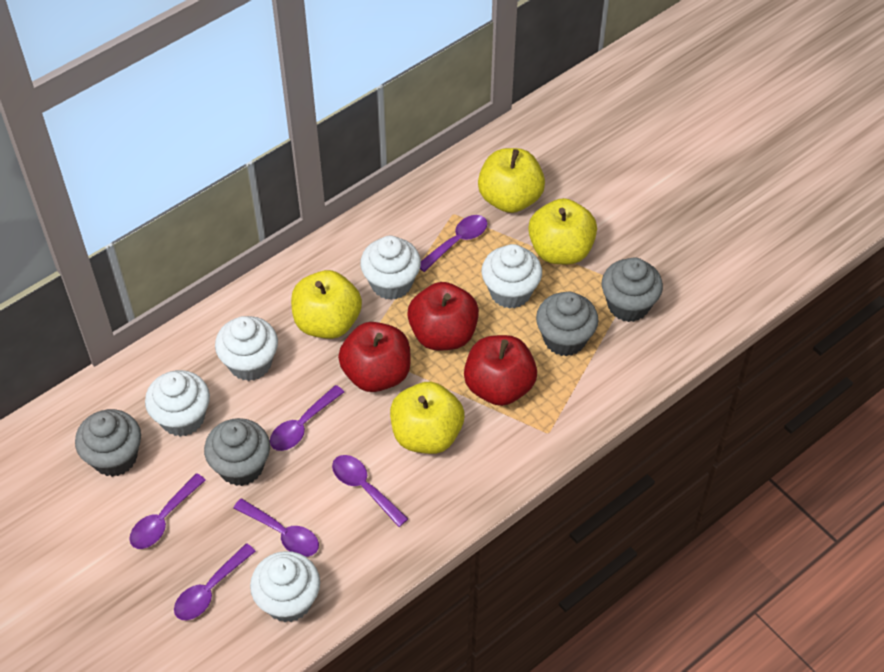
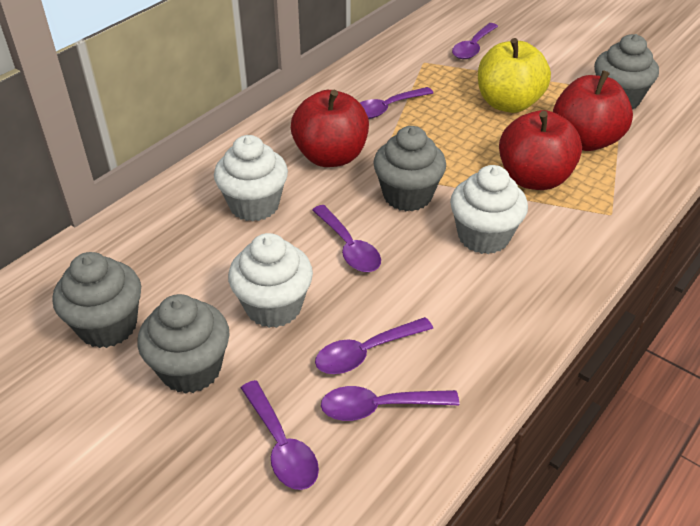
white cupcake: 5 -> 3
yellow apple: 4 -> 1

